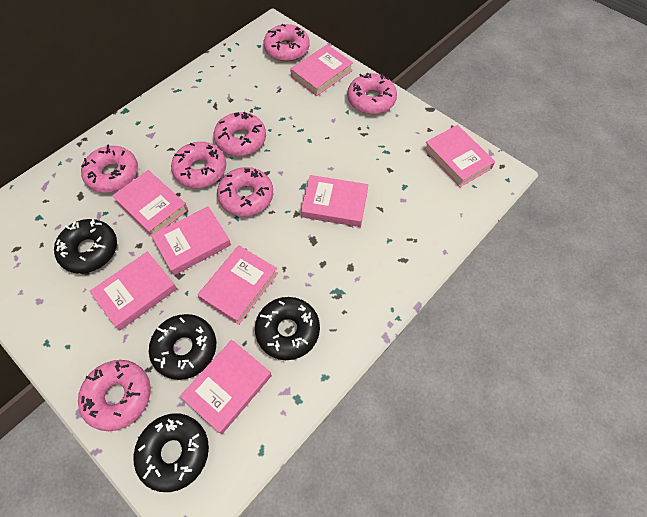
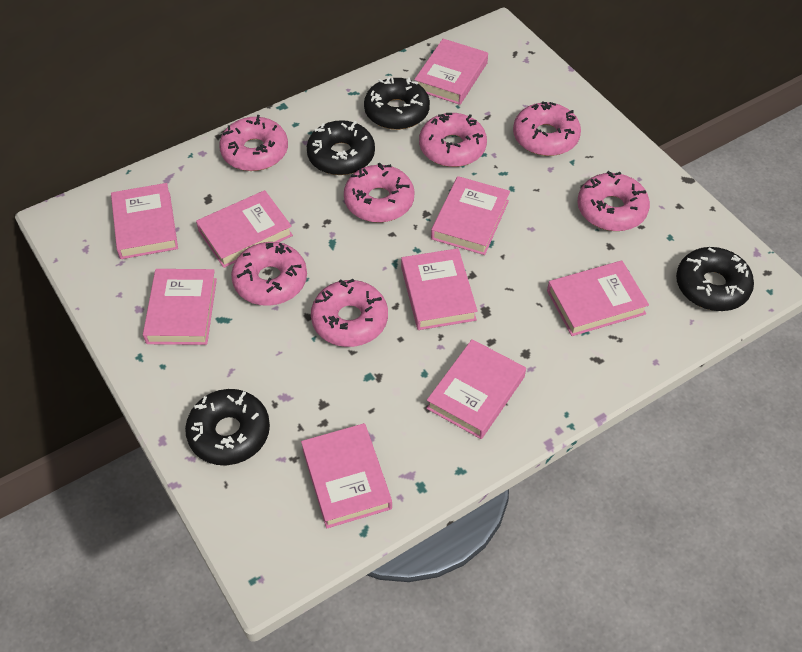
pink book: 8 -> 9

